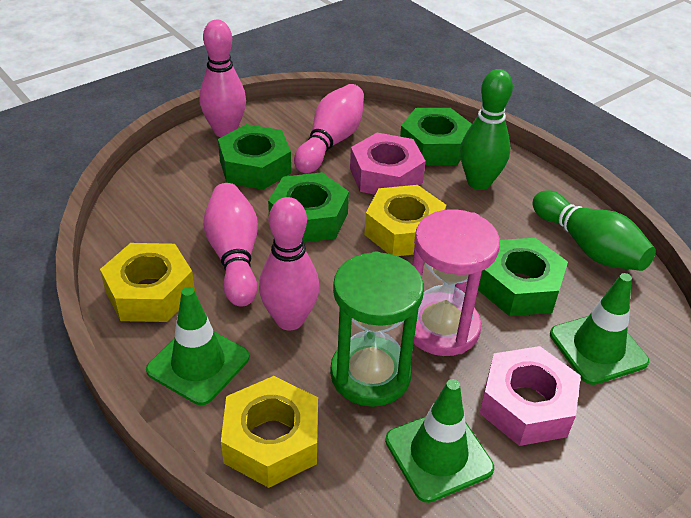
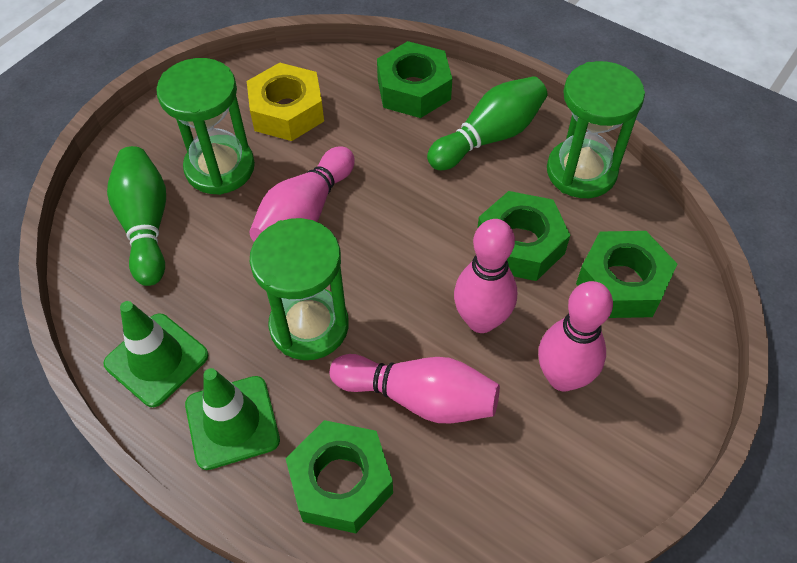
green hourglass: 1 -> 3
green traffic cone: 3 -> 2
pink hourglass: 1 -> 0
pink nut: 2 -> 0
yellow nut: 3 -> 1

